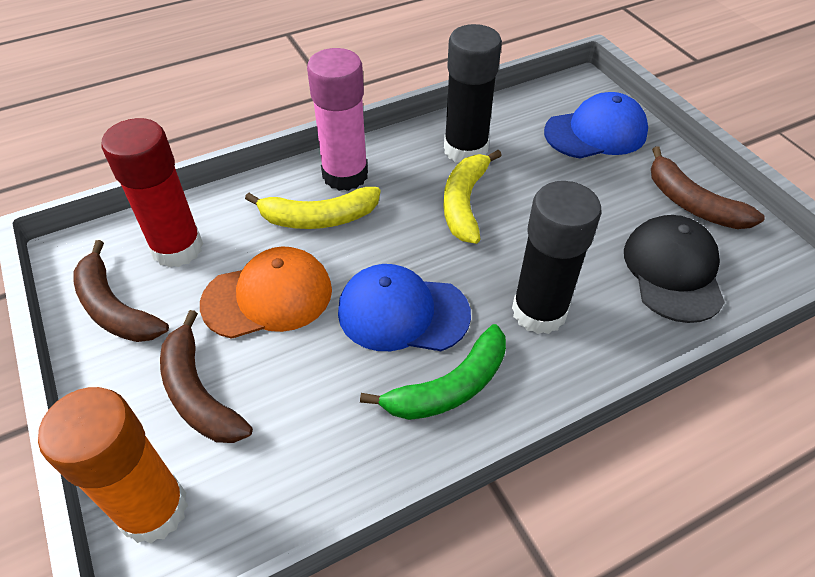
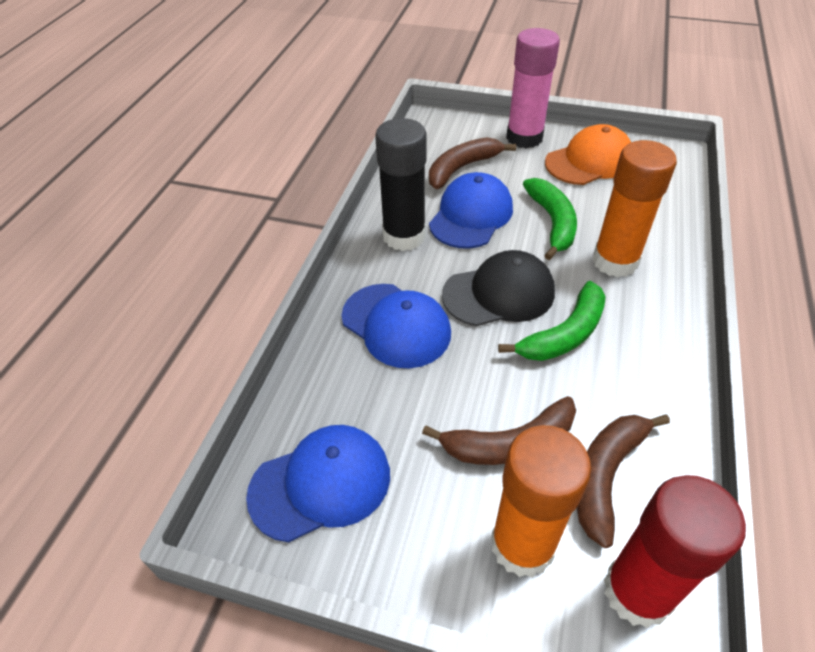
black glue stick: 2 -> 1
blue cap: 2 -> 3
green banana: 1 -> 2
orange glue stick: 1 -> 2
yellow banana: 2 -> 0

